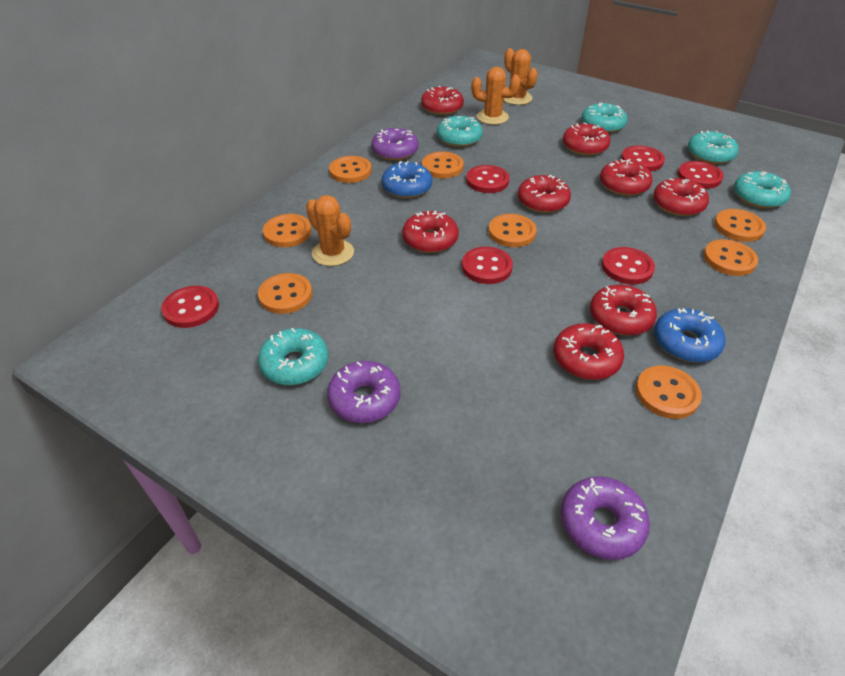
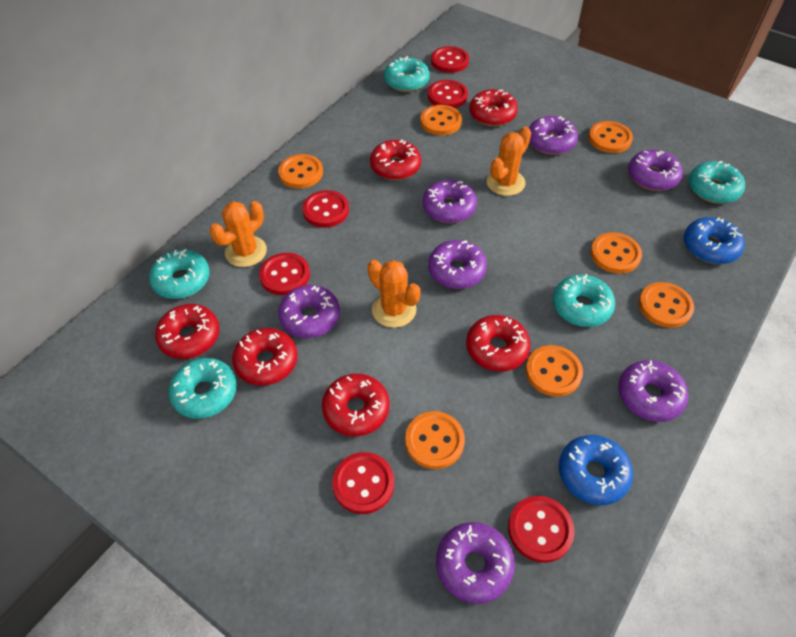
orange button: 8 -> 7
purple donut: 3 -> 7
red donut: 8 -> 6

